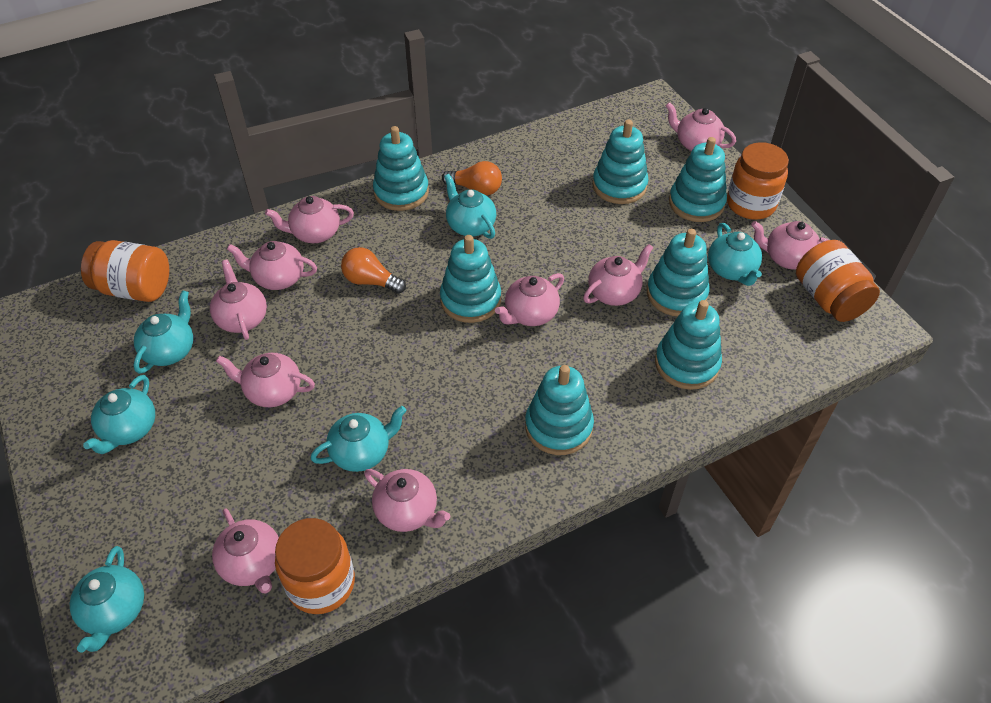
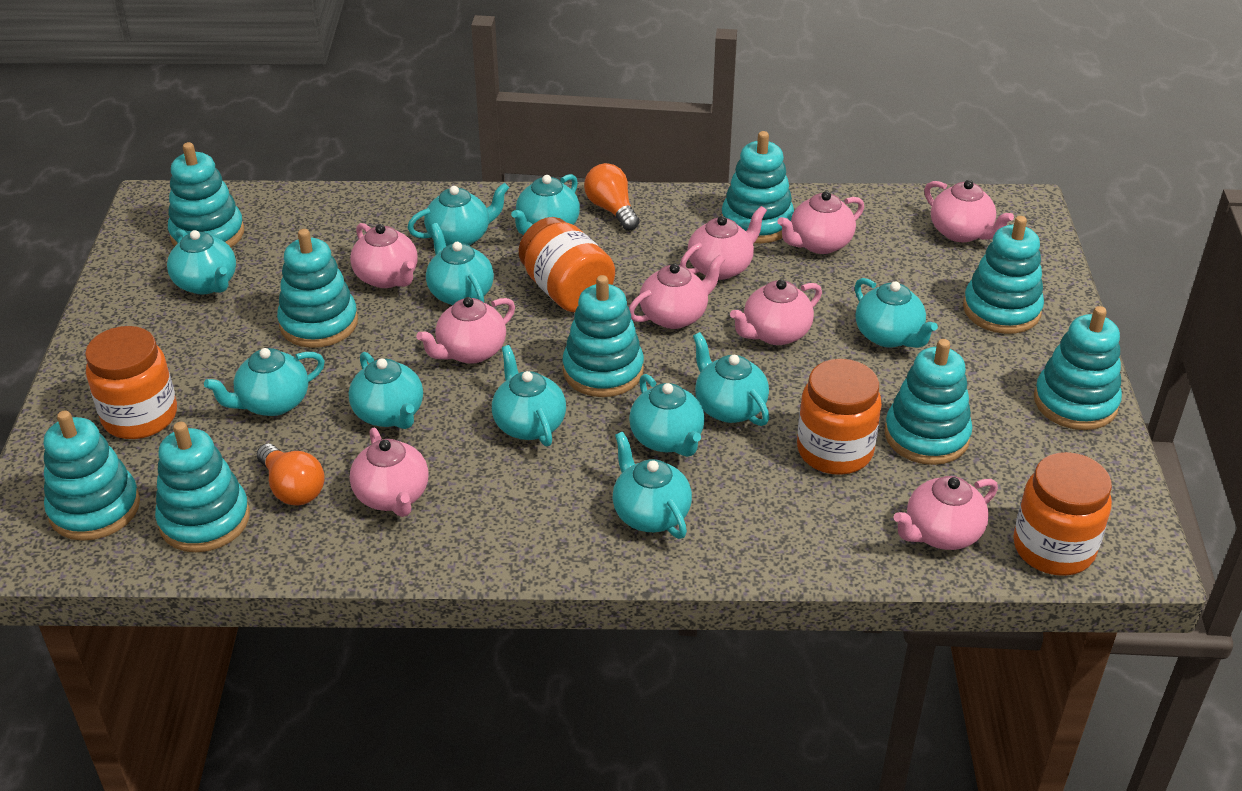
pink teapot: 10 -> 9
turquoise stacking toy: 7 -> 9
turquoise teapot: 6 -> 11

